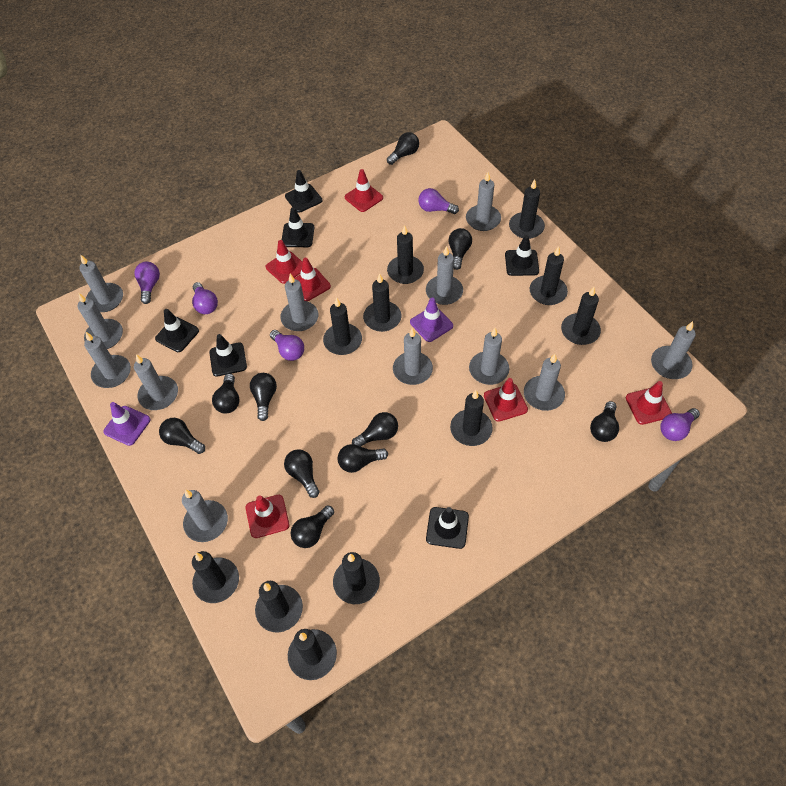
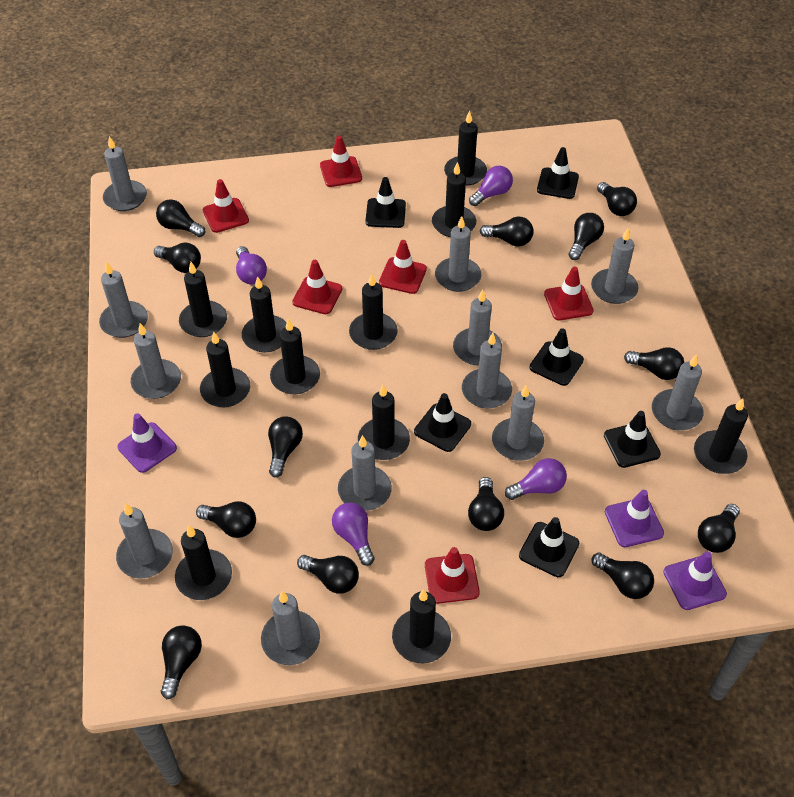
black light bulb: 10 -> 13
purple light bulb: 5 -> 4
purple traffic cone: 2 -> 3

